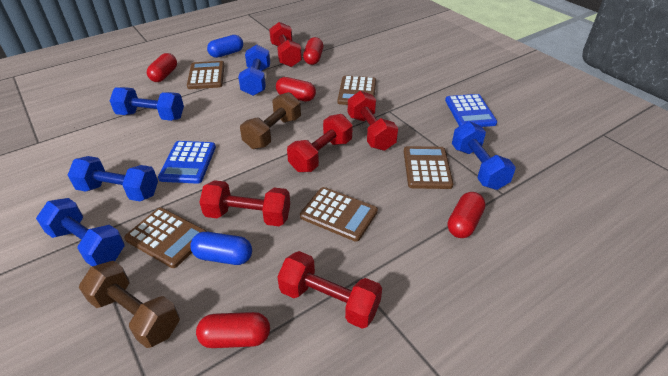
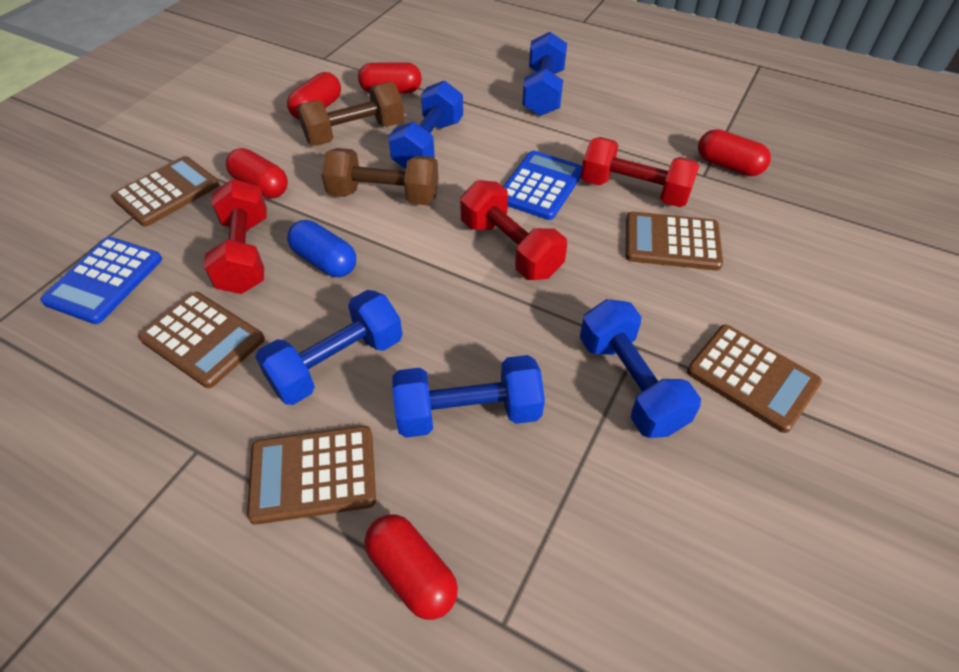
blue capsule: 2 -> 1
red dumbbell: 5 -> 3

